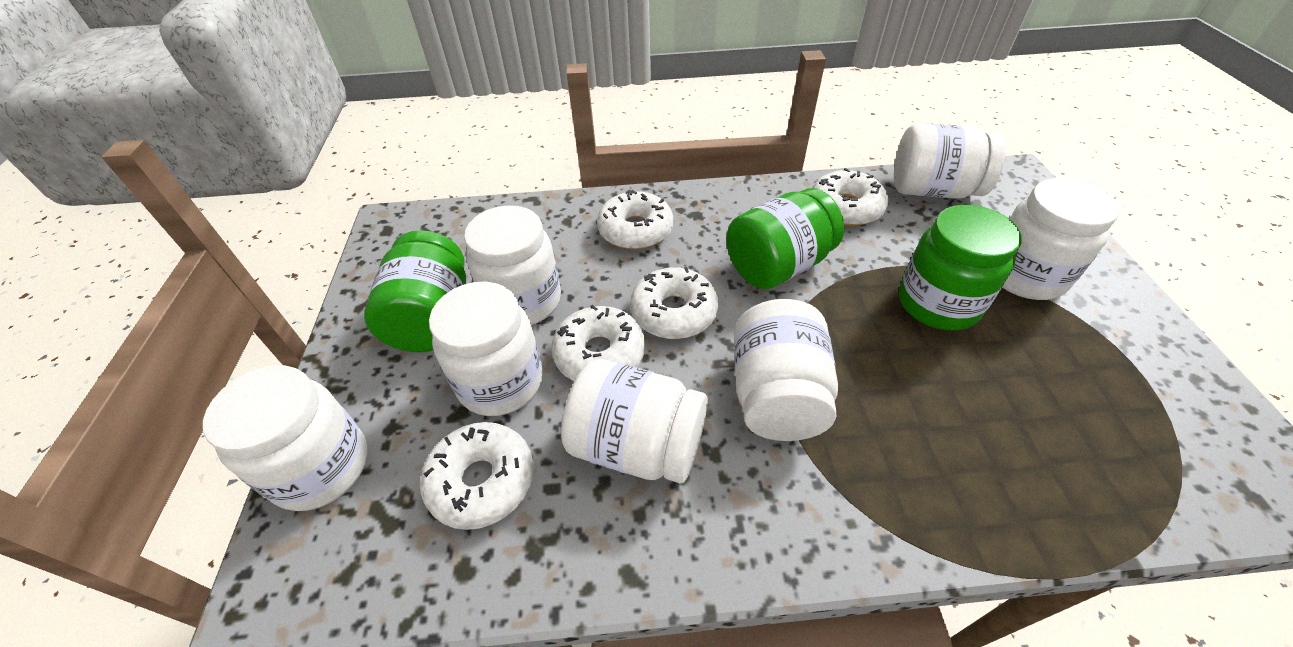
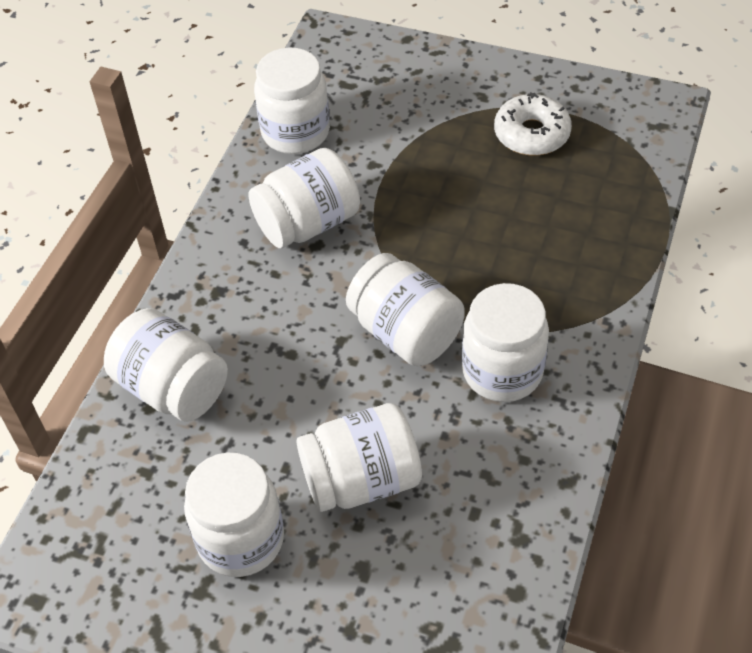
green jar: 3 -> 0
white donut: 5 -> 1

